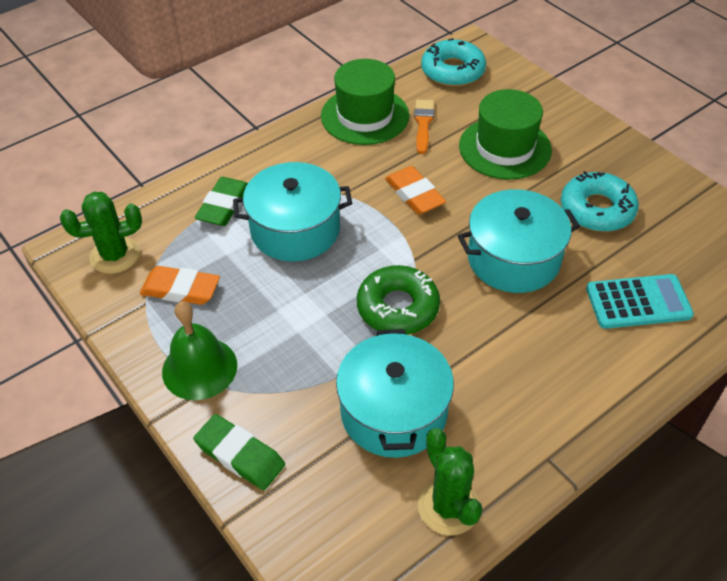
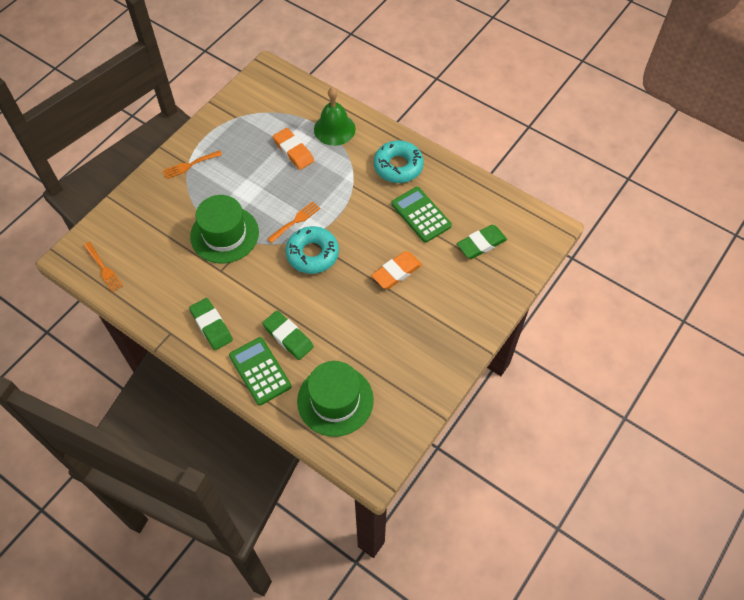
green cactus: 2 -> 0
green calculator: 0 -> 2
green donut: 1 -> 0
green eraser: 2 -> 3
orange brush: 1 -> 0
orange fork: 0 -> 3
turquoise calculator: 1 -> 0
turquoise pot: 3 -> 0

